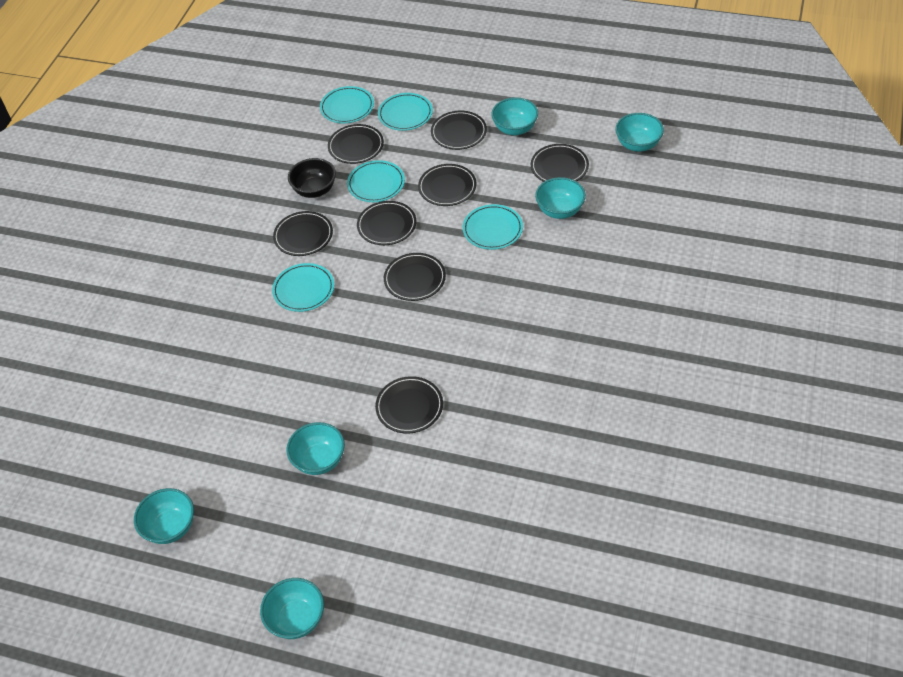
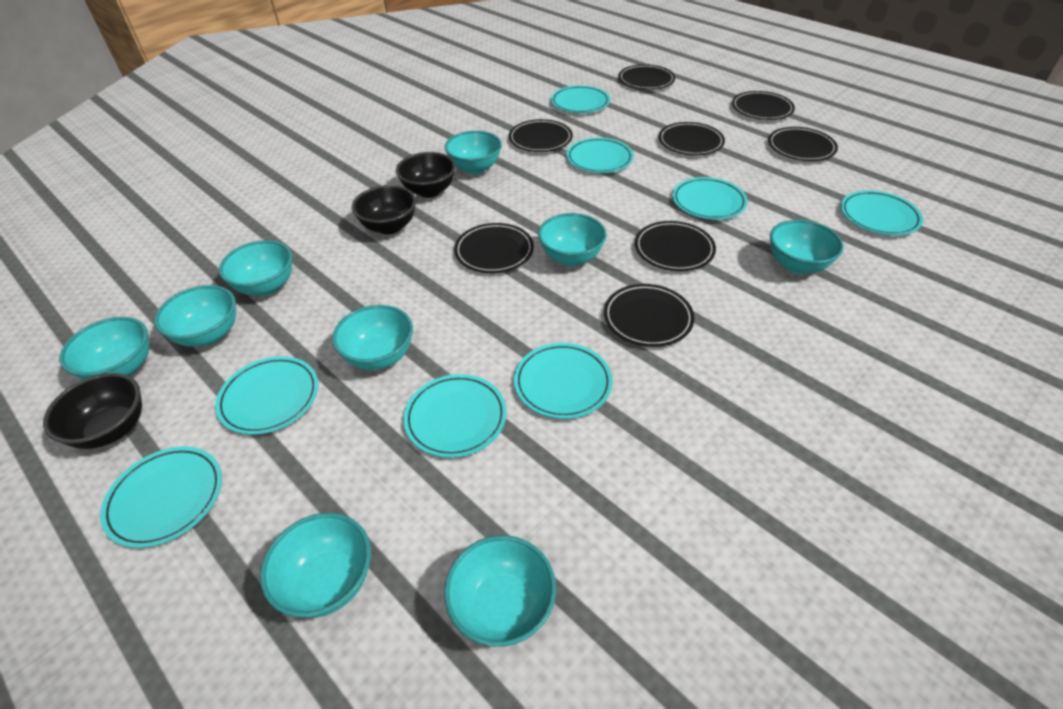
black bowl: 1 -> 3
turquoise bowl: 6 -> 9
turquoise plate: 5 -> 8

